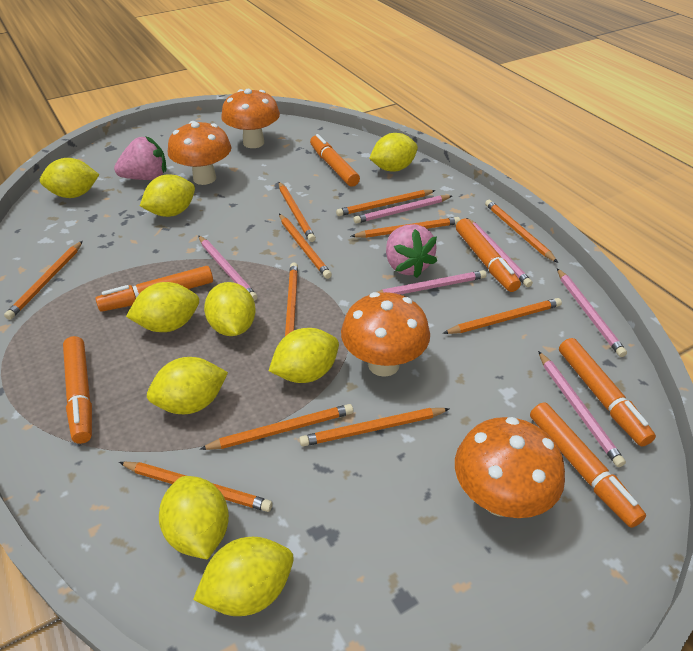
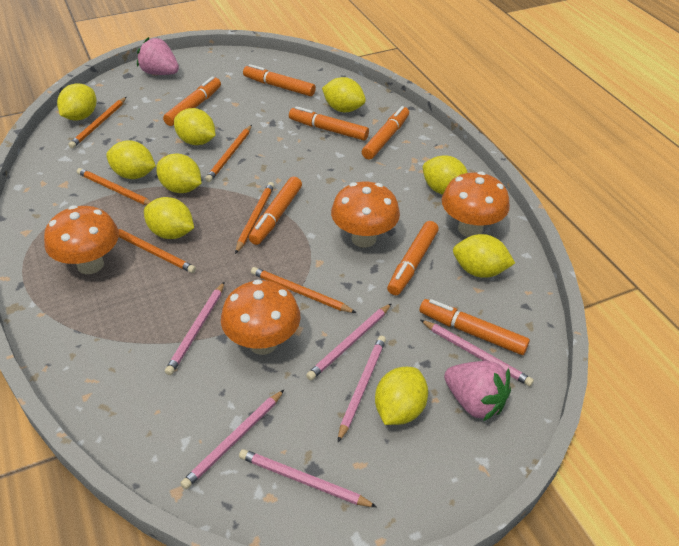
orange marker: 6 -> 7
orange pencil: 11 -> 6

